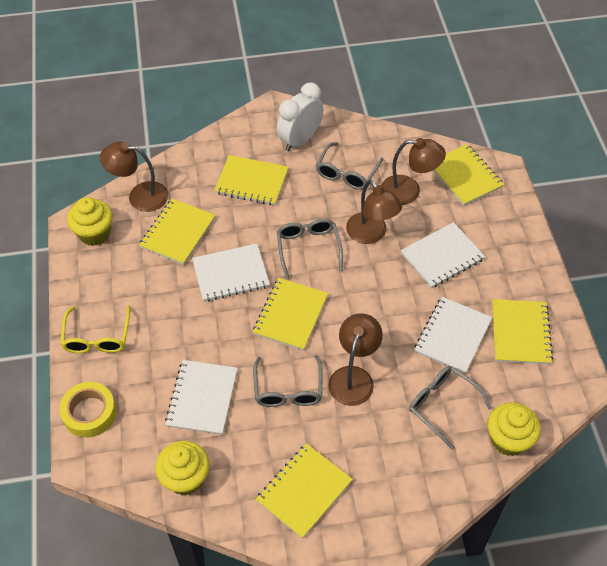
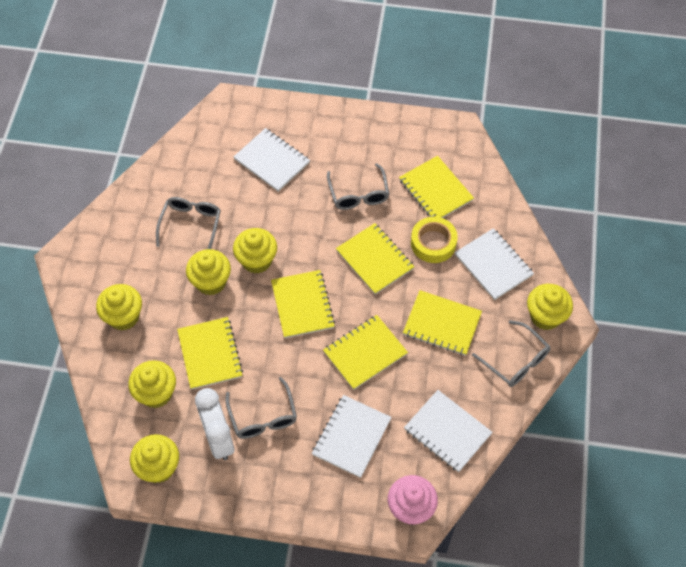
brown lamp: 4 -> 0
pink cupcake: 0 -> 1
yellow cupcake: 3 -> 6
yellow glasses: 1 -> 0

